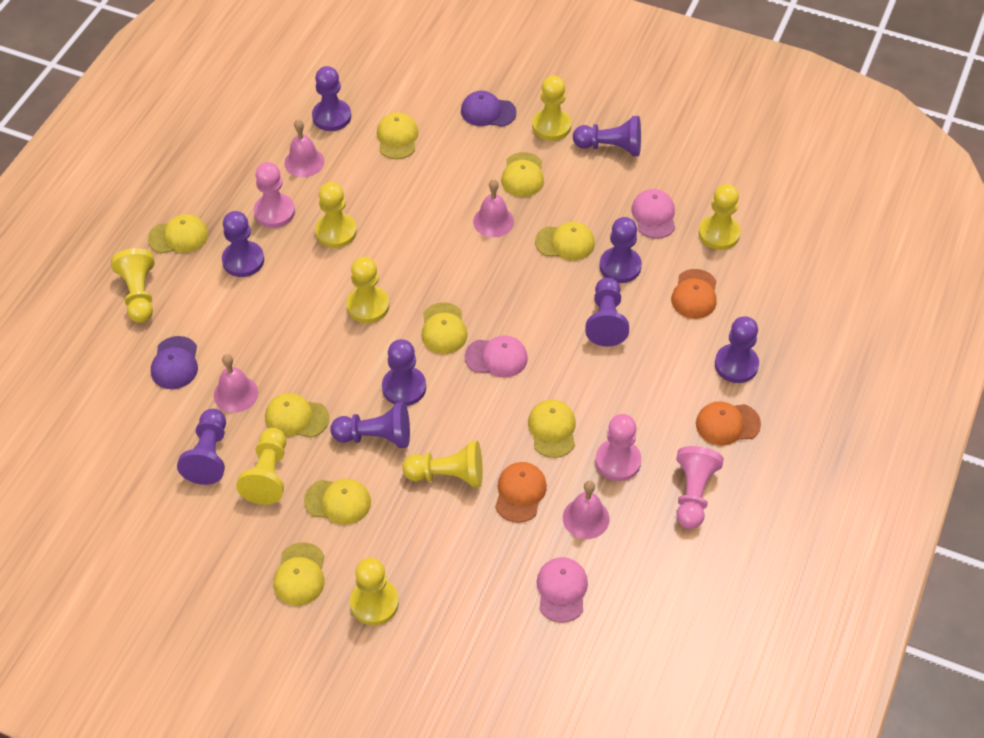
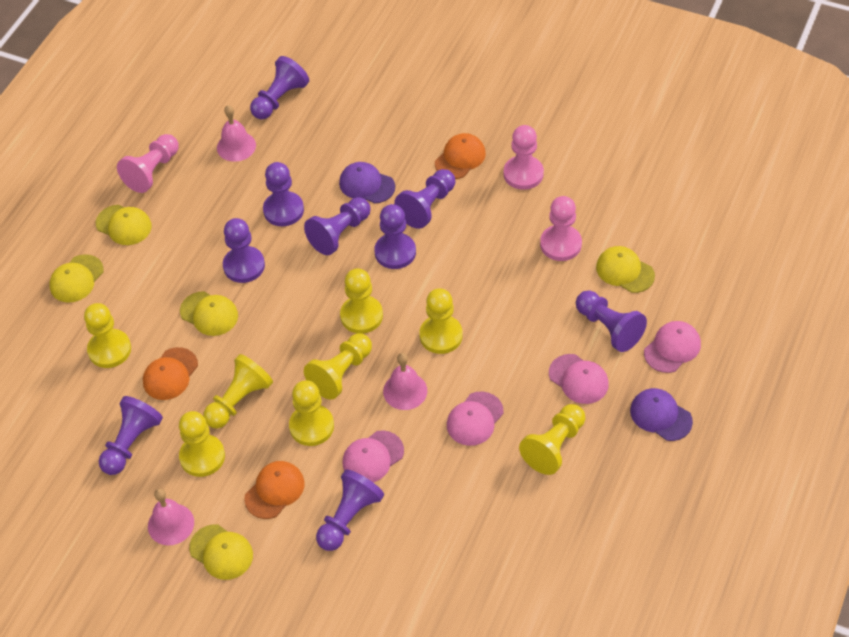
pink bell: 4 -> 3
pink cap: 3 -> 4
yellow cap: 9 -> 5

